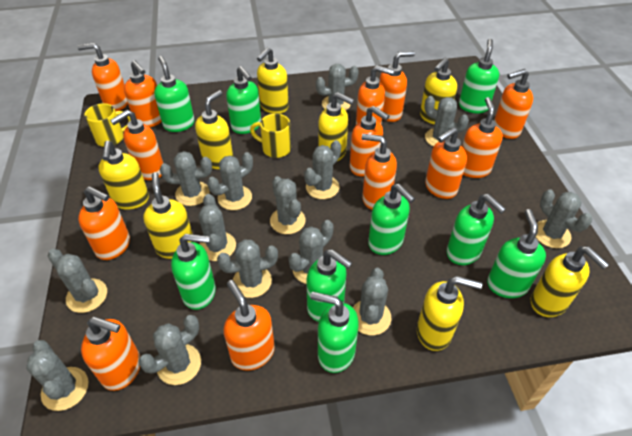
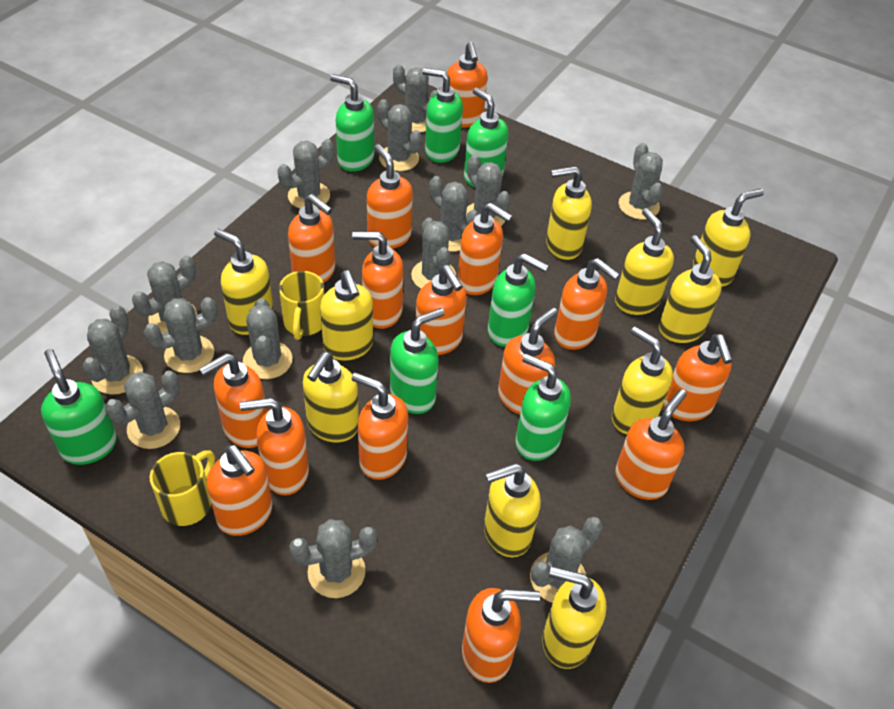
green soap dispenser: 9 -> 7
orange soap dispenser: 13 -> 15
yellow soap dispenser: 8 -> 10

